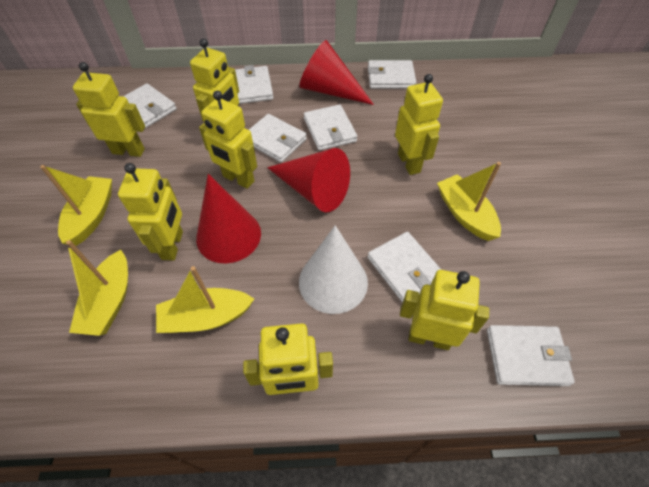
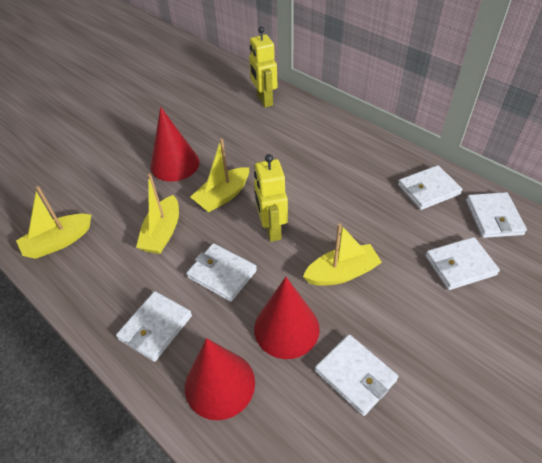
white cone: 1 -> 0
white wallet: 7 -> 6
yellow robot: 7 -> 2

